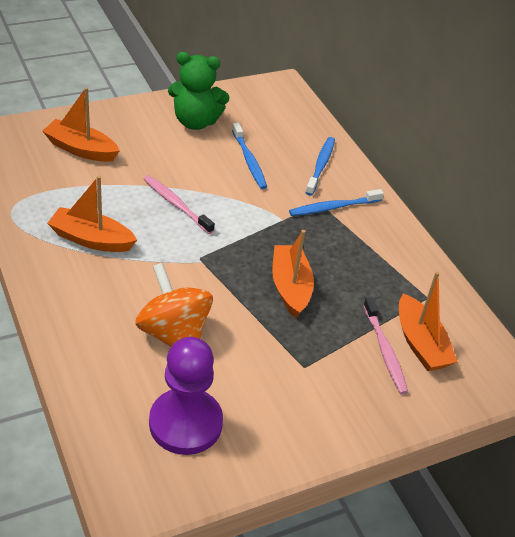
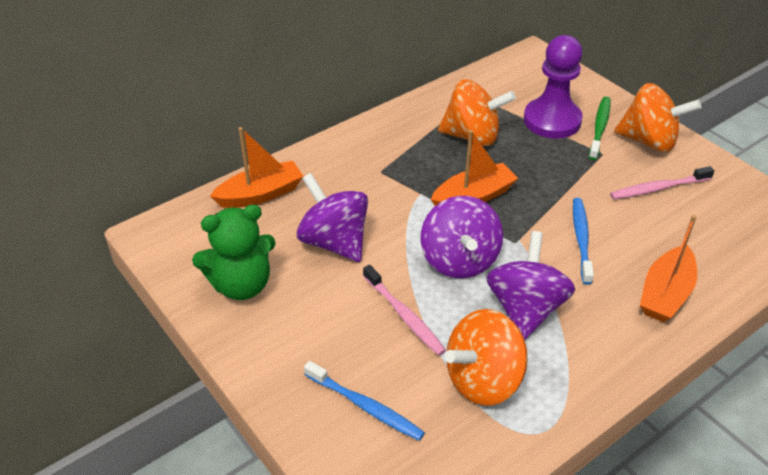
blue toothbrush: 3 -> 2
green toothbrush: 0 -> 1
orange boat: 4 -> 3
orange spinning top: 1 -> 3
purple spinning top: 0 -> 3

